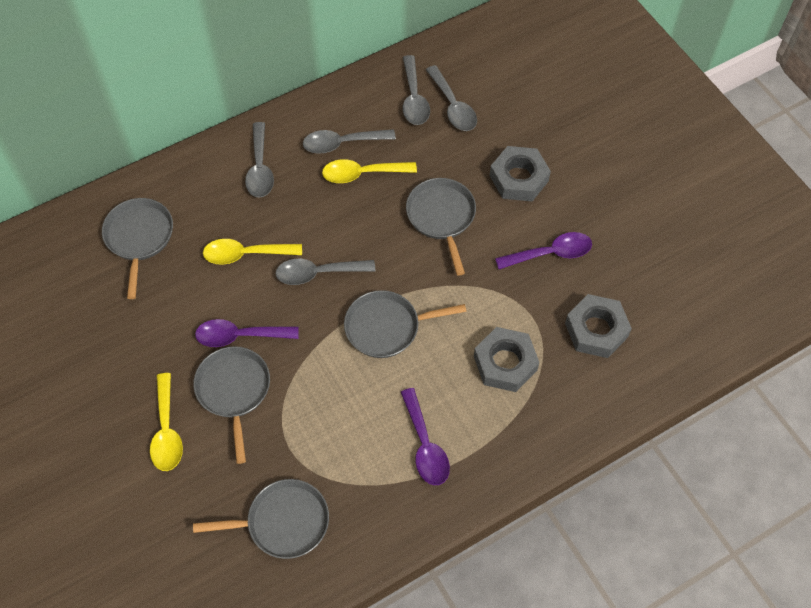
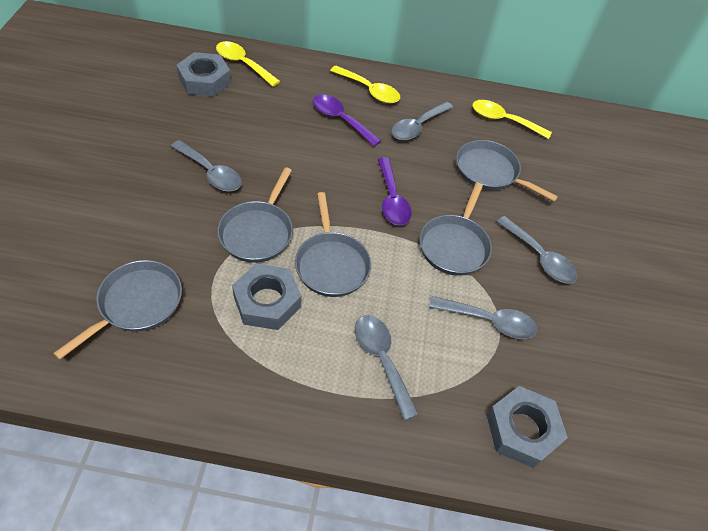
purple spoon: 3 -> 2

